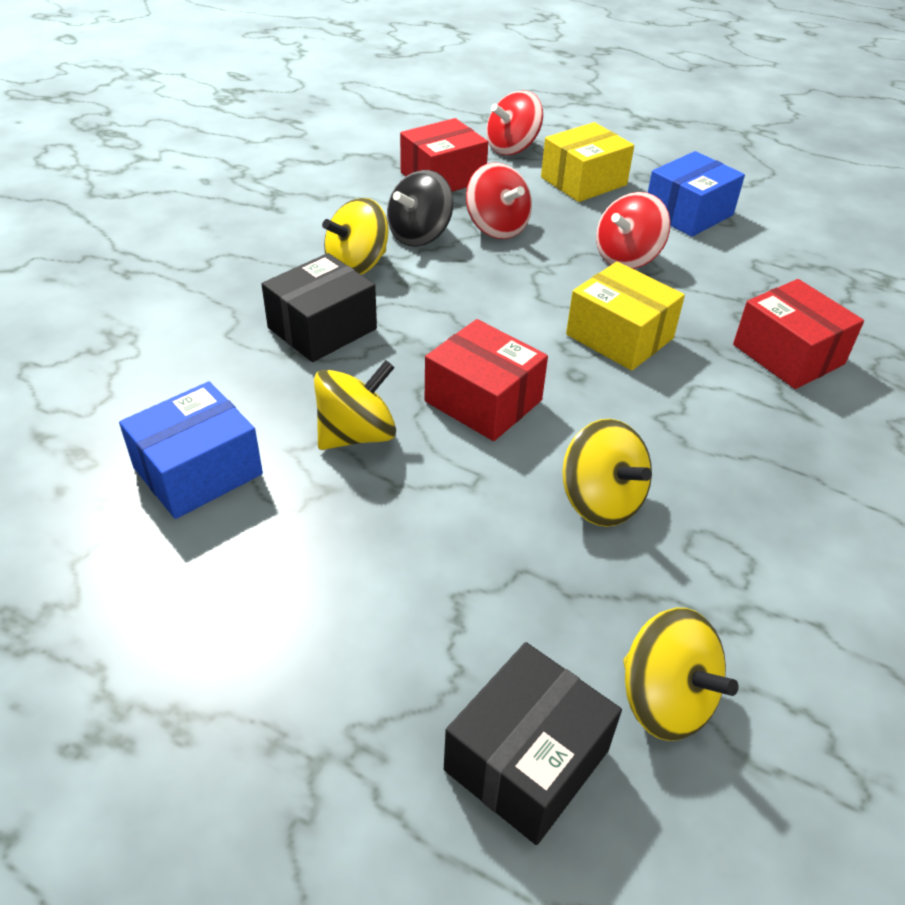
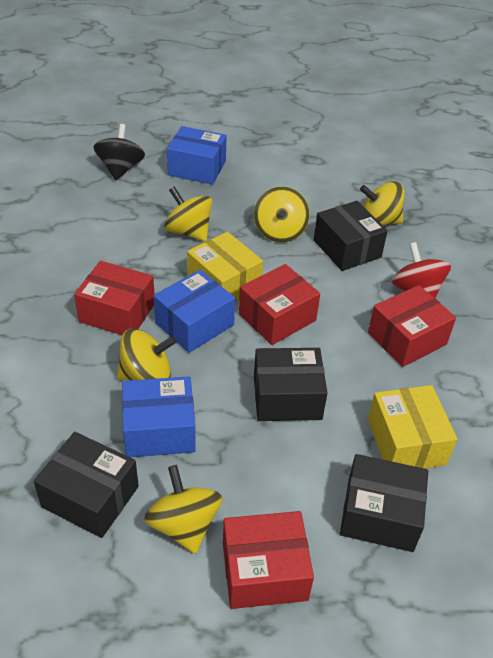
black box: 2 -> 4
blue box: 2 -> 3
red box: 3 -> 4
red spinning top: 3 -> 1
yellow spinning top: 4 -> 5

